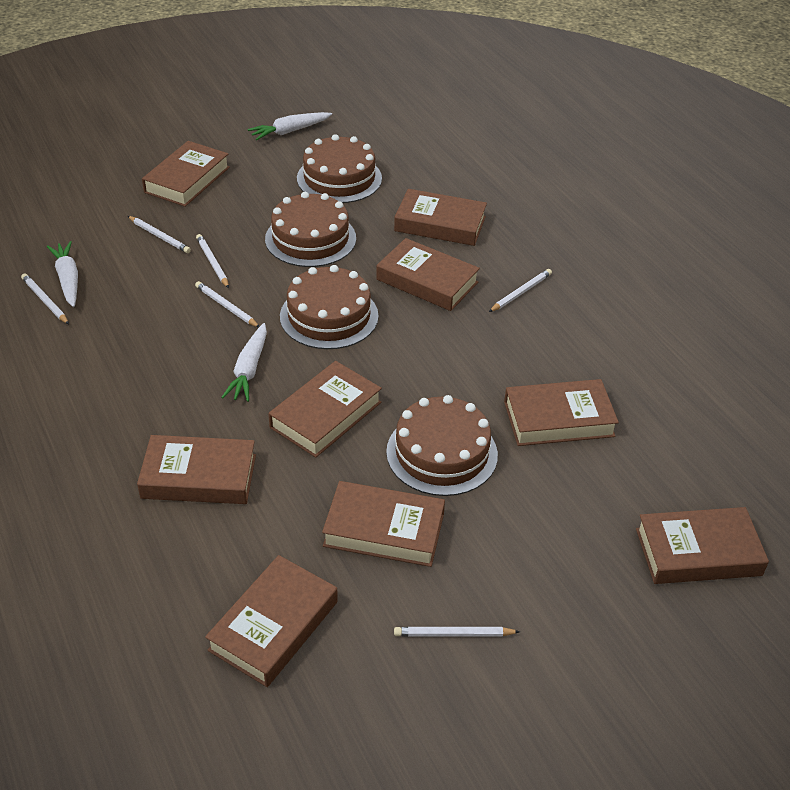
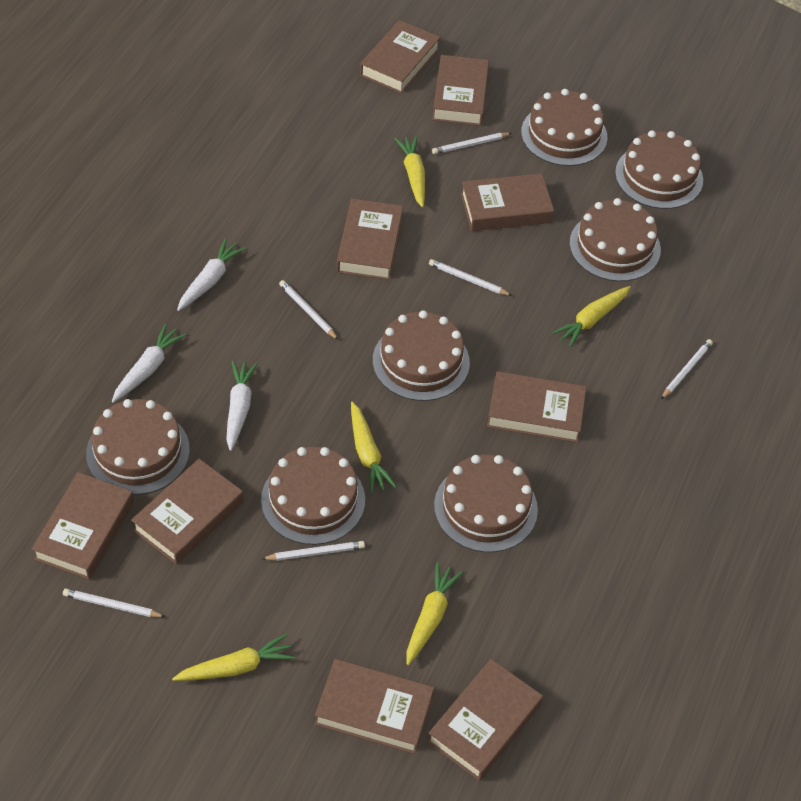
brown cake: 4 -> 7
yellow carrot: 0 -> 5

